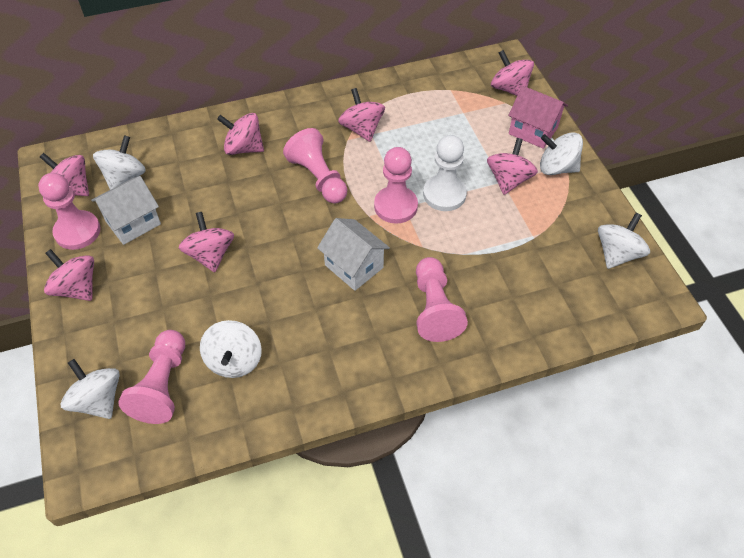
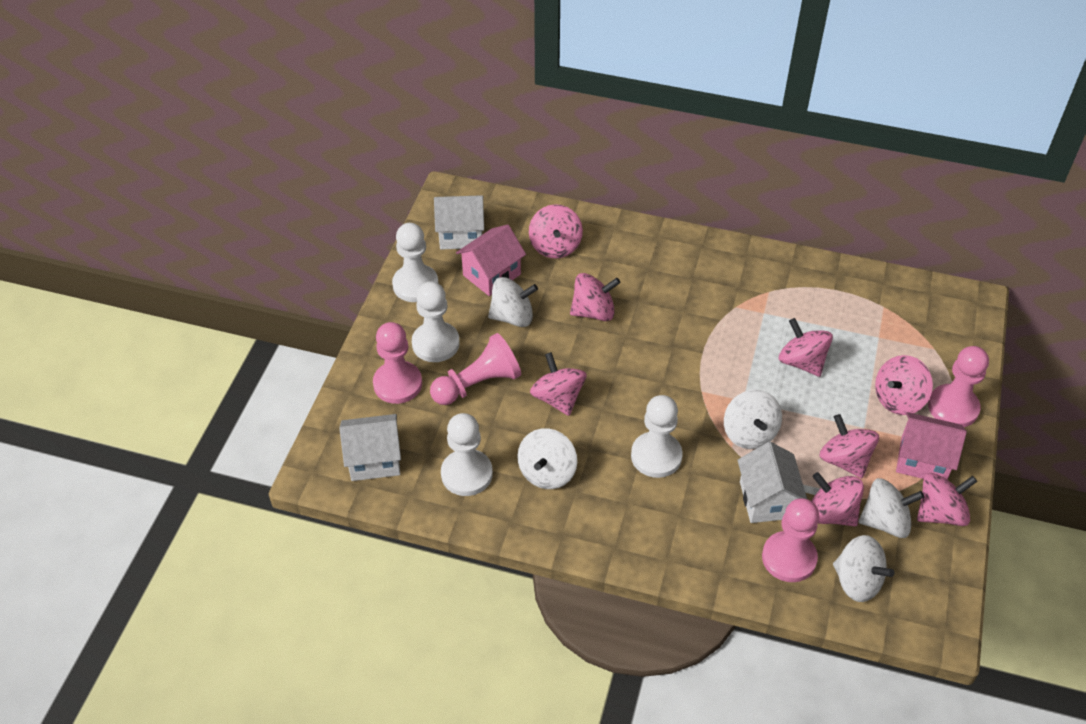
pink house: 1 -> 2
pink pawn: 5 -> 4
pink spinning top: 7 -> 8
white house: 2 -> 3
white pawn: 1 -> 4

